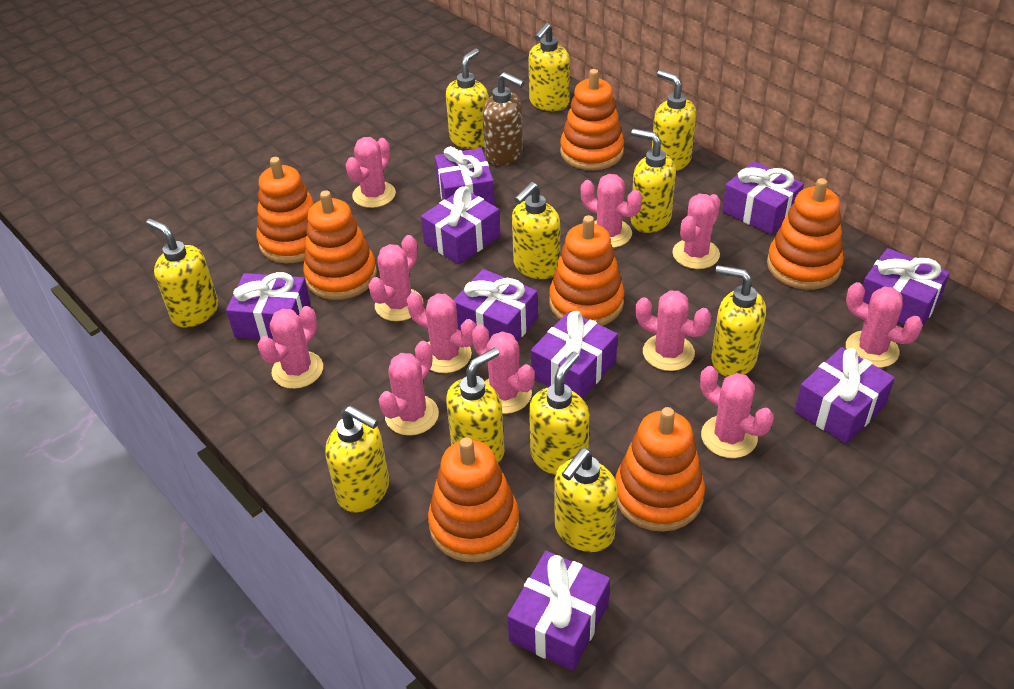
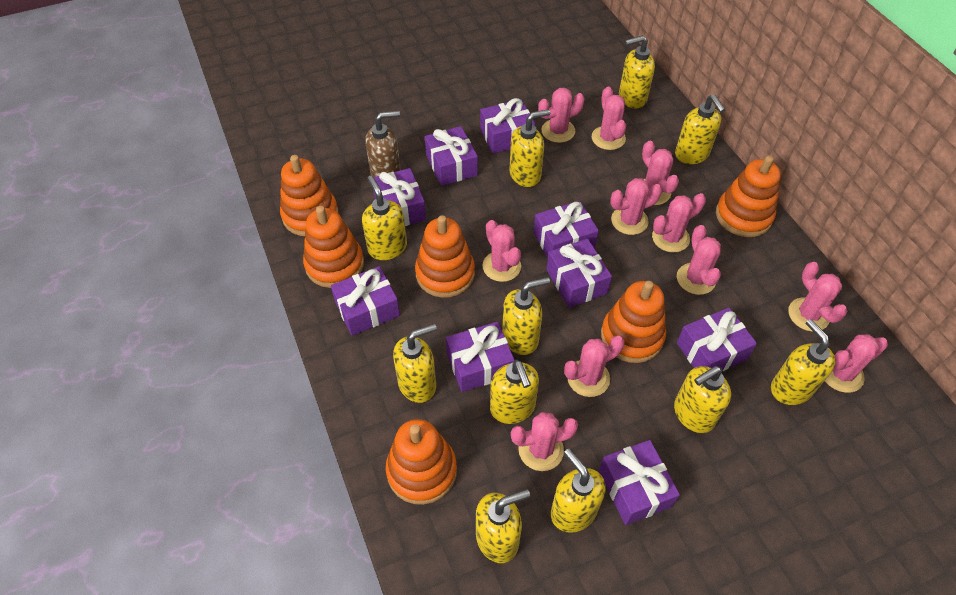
orange stacking toy: 7 -> 6

